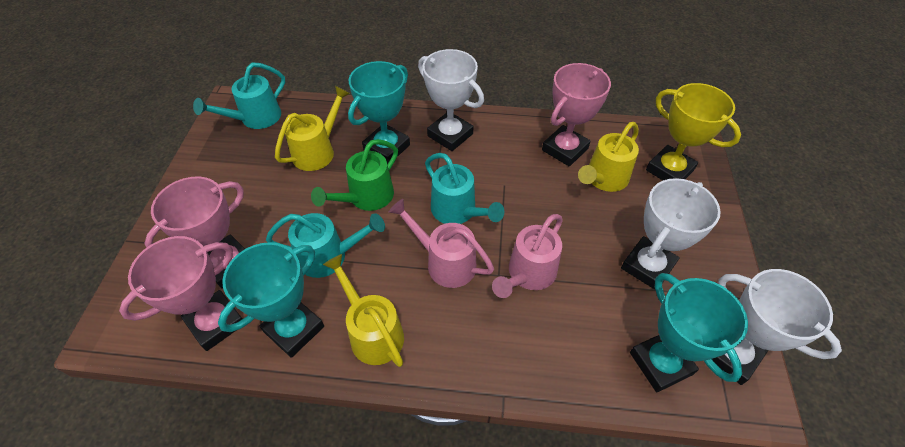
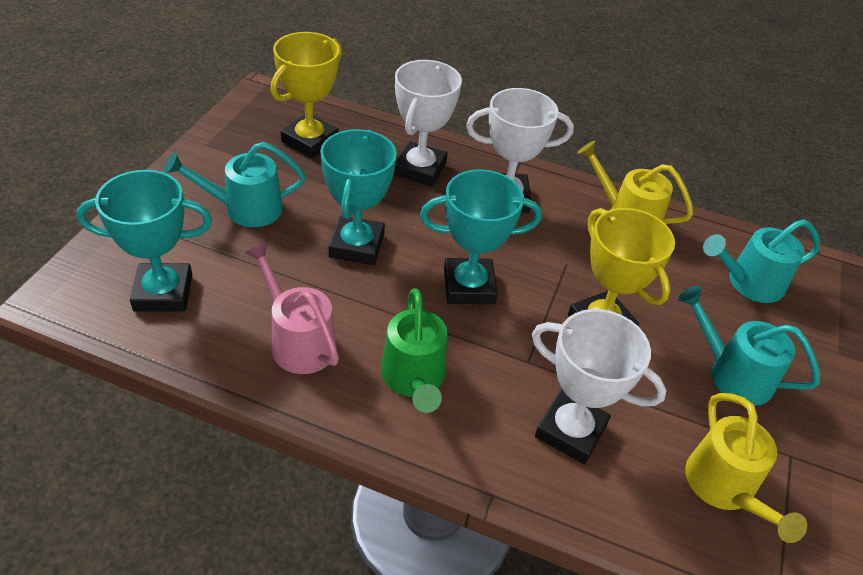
pink trophy: 3 -> 0
pink watering can: 2 -> 1
yellow trophy: 1 -> 2
yellow watering can: 3 -> 2

